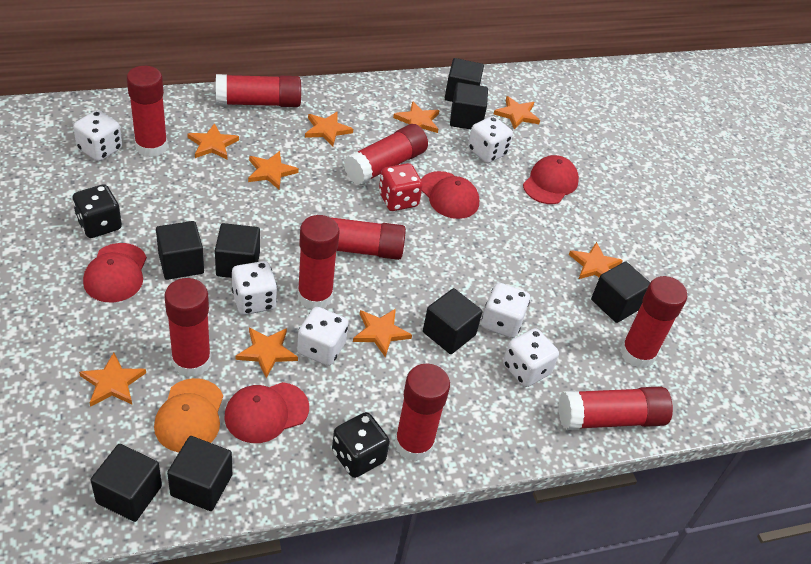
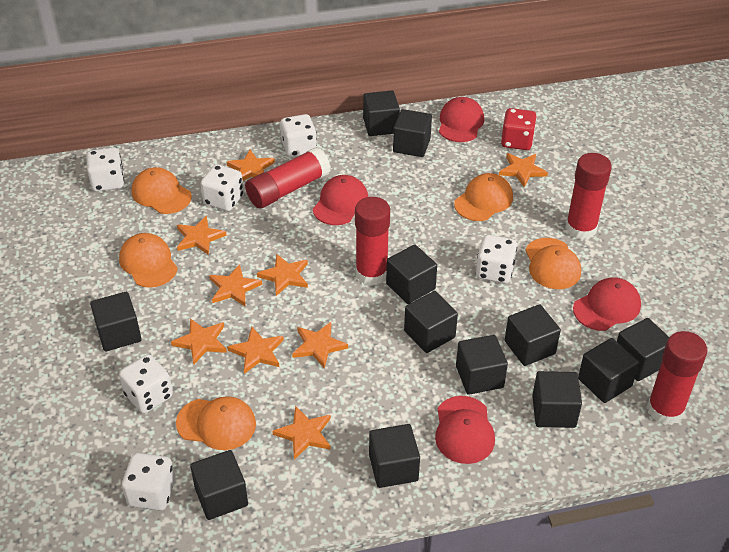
black cube: 8 -> 12
black dice: 2 -> 0
orange cap: 1 -> 5
red glue stick: 9 -> 4

